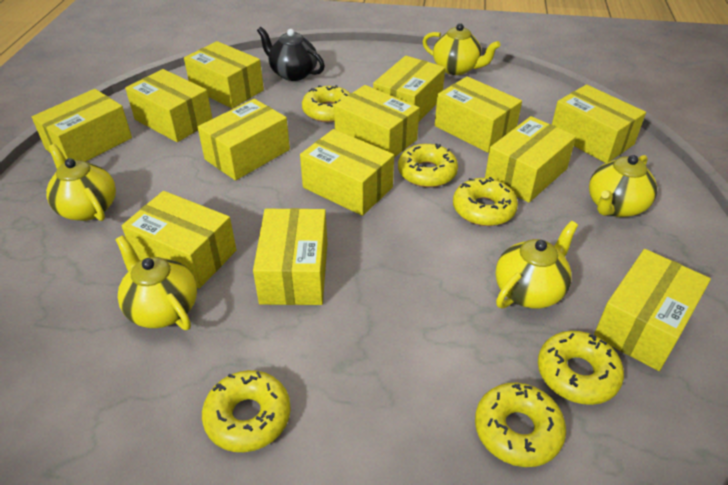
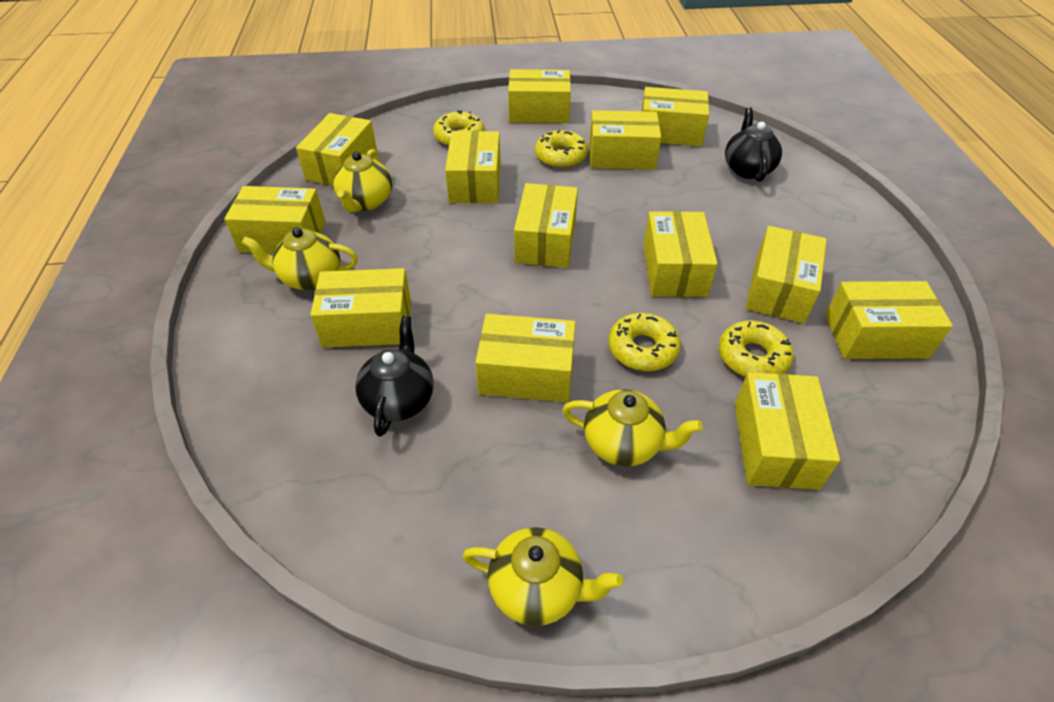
black teapot: 1 -> 2
yellow donut: 6 -> 4
yellow teapot: 5 -> 4

